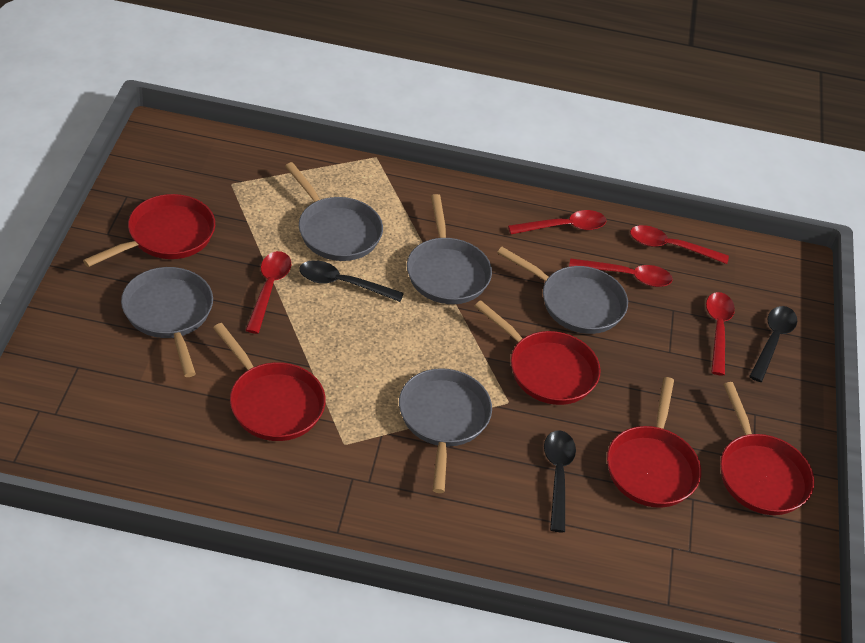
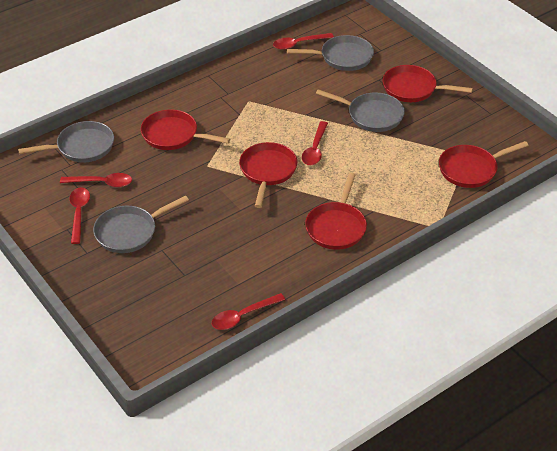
black spoon: 3 -> 0
grey pan: 5 -> 4

